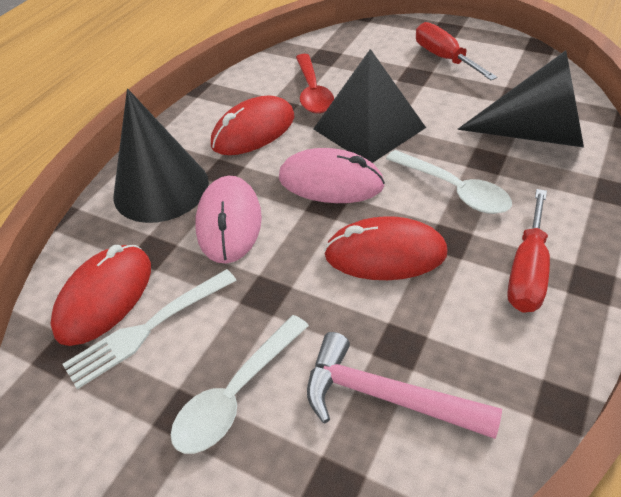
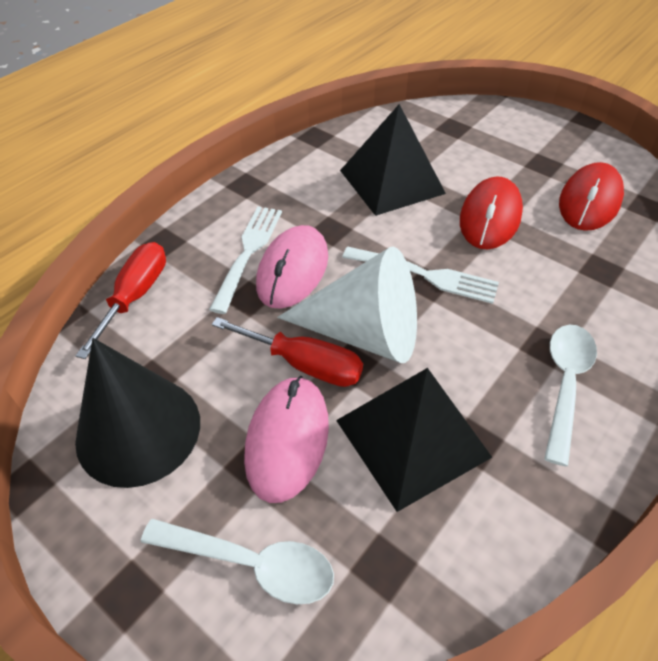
black cone: 2 -> 1
black pyramid: 1 -> 2
pink hammer: 1 -> 0
red mouse: 3 -> 2
red spoon: 1 -> 0
white cone: 0 -> 1
white fork: 1 -> 2

